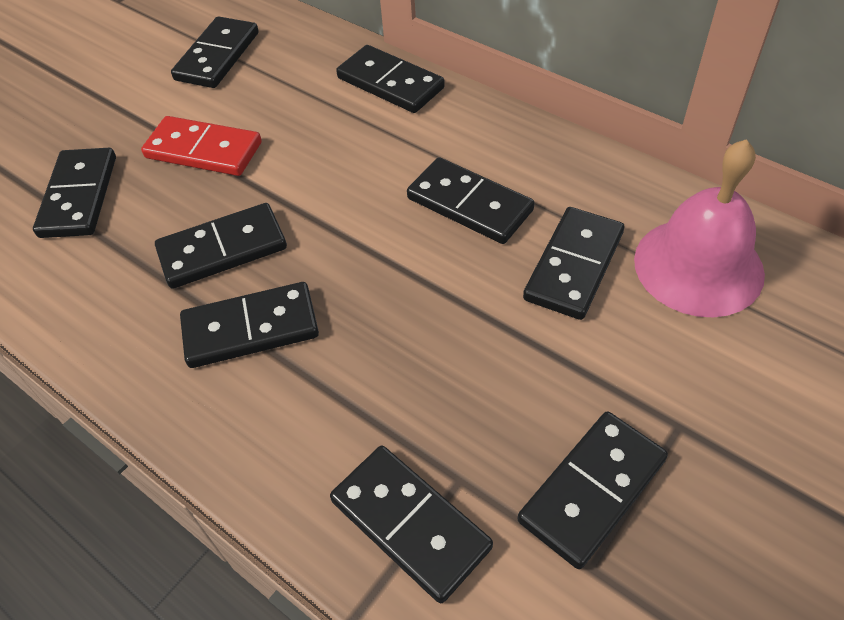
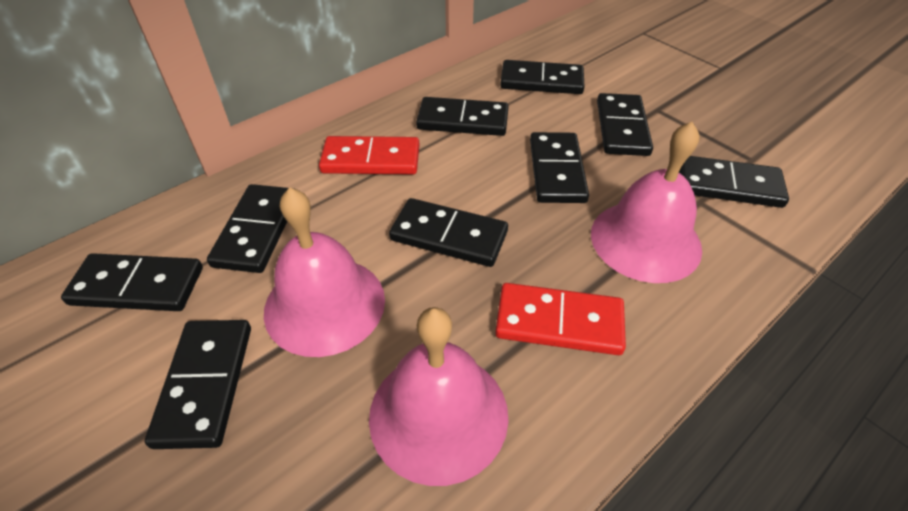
pink bell: 1 -> 3
red domino: 1 -> 2

